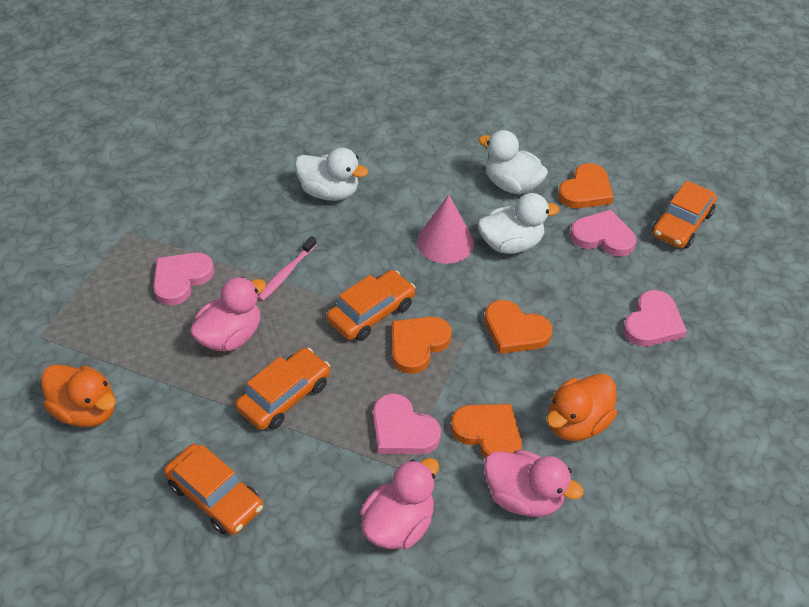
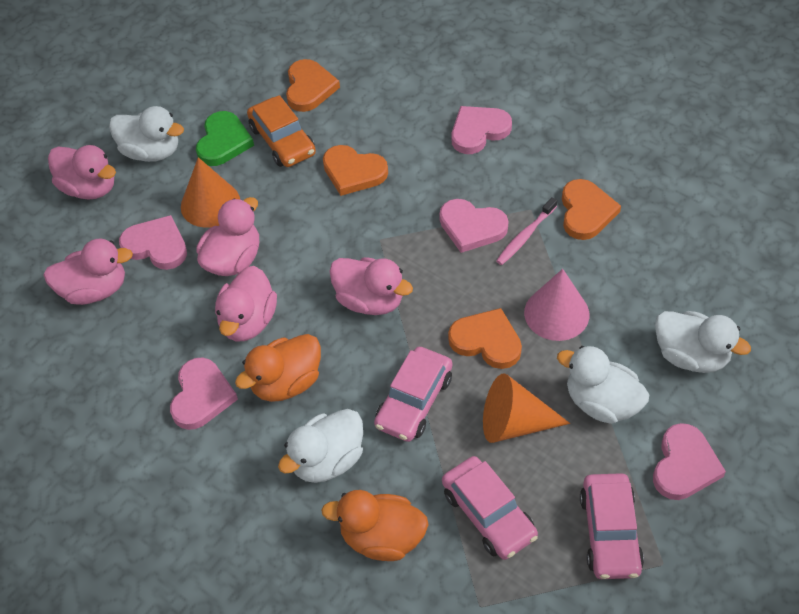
green heart: 0 -> 1
orange car: 4 -> 1
orange cone: 0 -> 2
pink car: 0 -> 3
pink duck: 3 -> 5
pink heart: 4 -> 5
white duck: 3 -> 4

